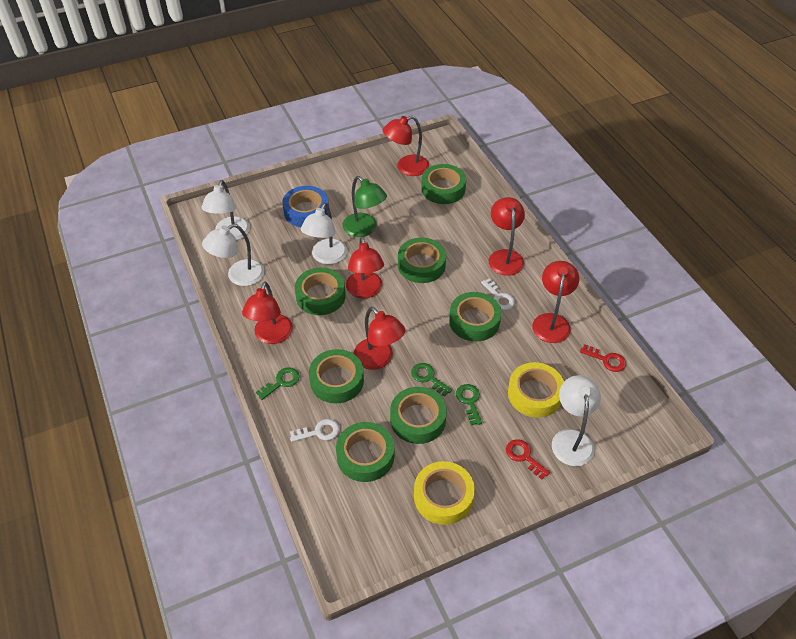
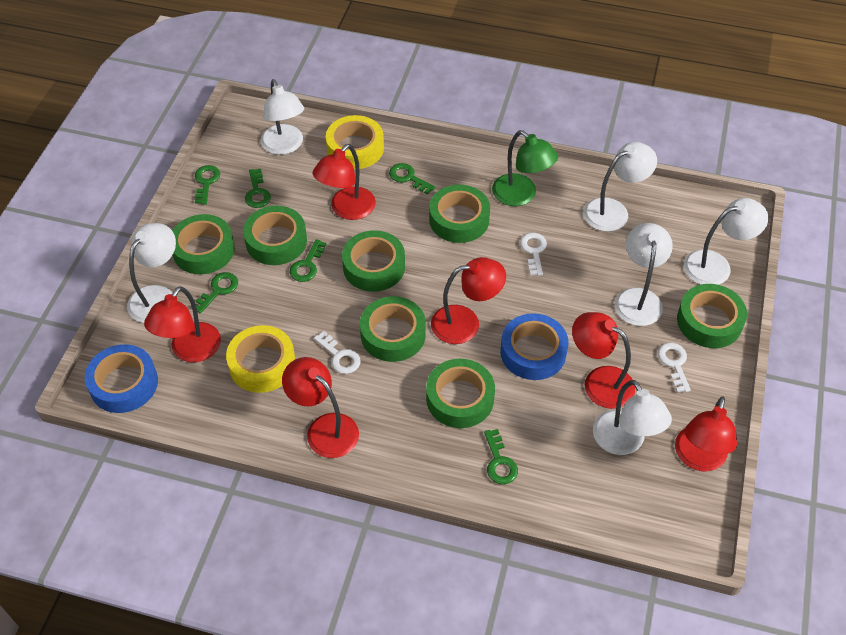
blue tape: 1 -> 2
green key: 3 -> 6
red key: 2 -> 0
white key: 2 -> 3
white lamp: 4 -> 6

